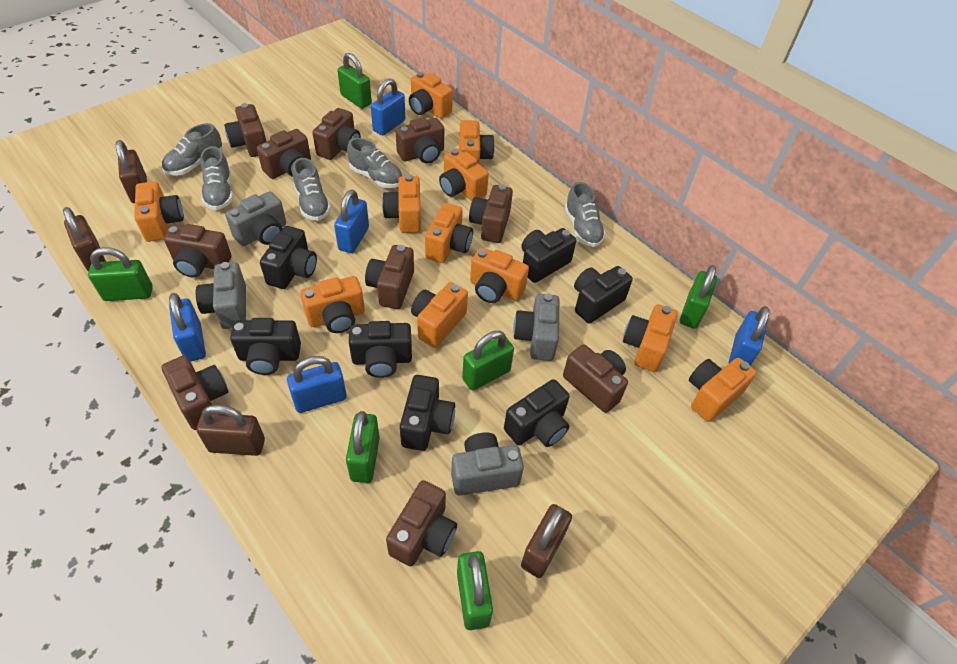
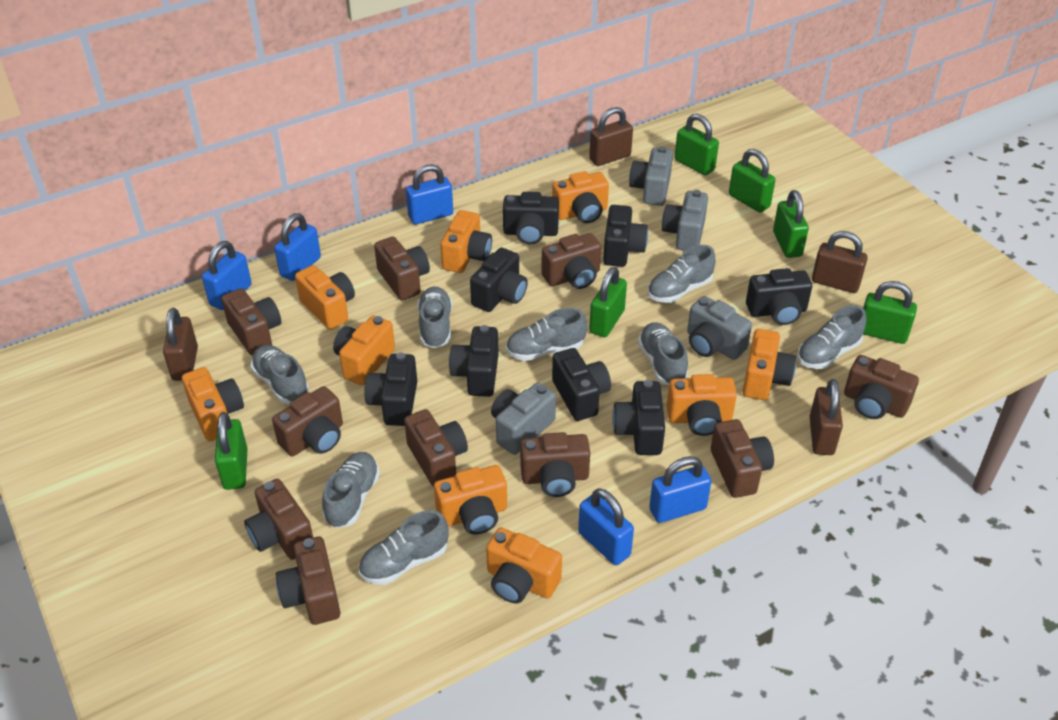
black camera: 7 -> 8
grey shoe: 5 -> 8
orange camera: 11 -> 9

